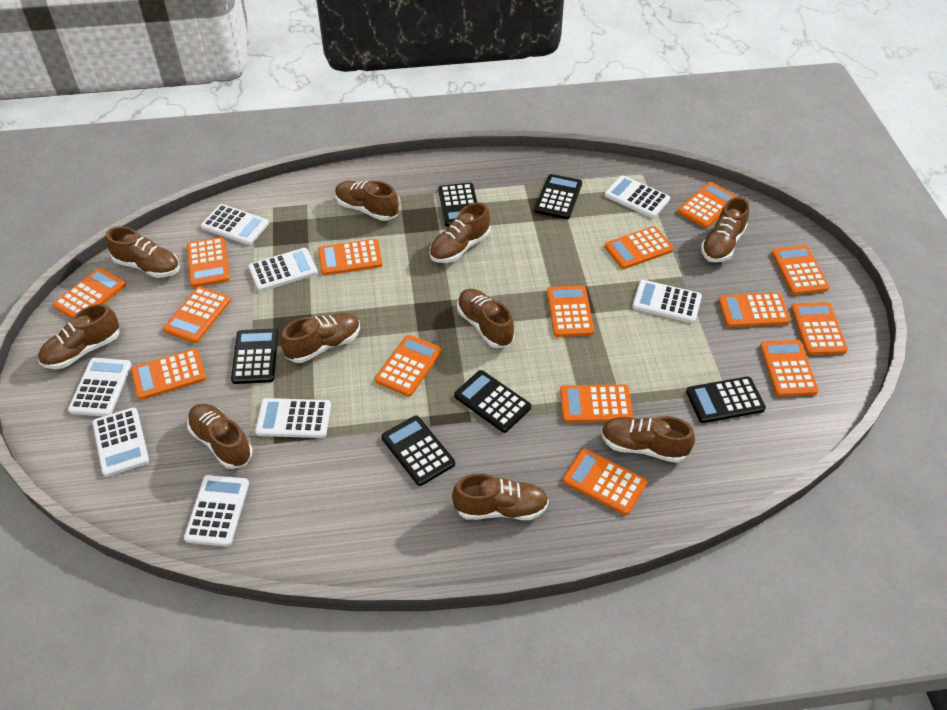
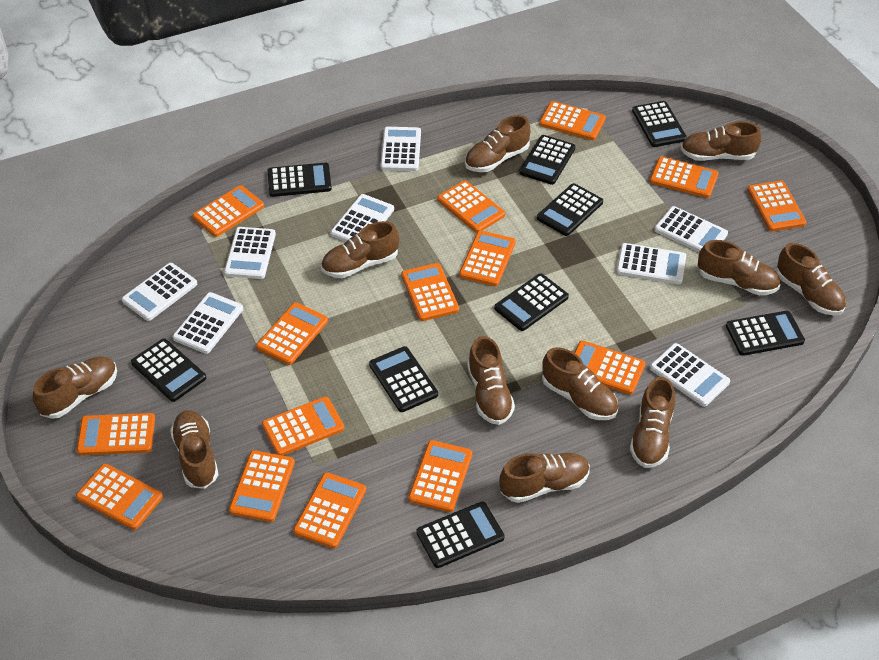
black calculator: 6 -> 9
brown shoe: 10 -> 11

